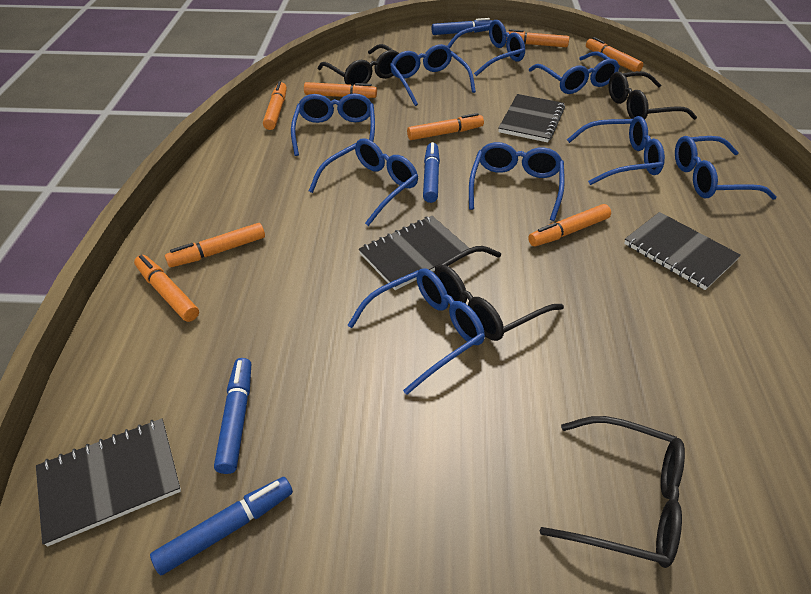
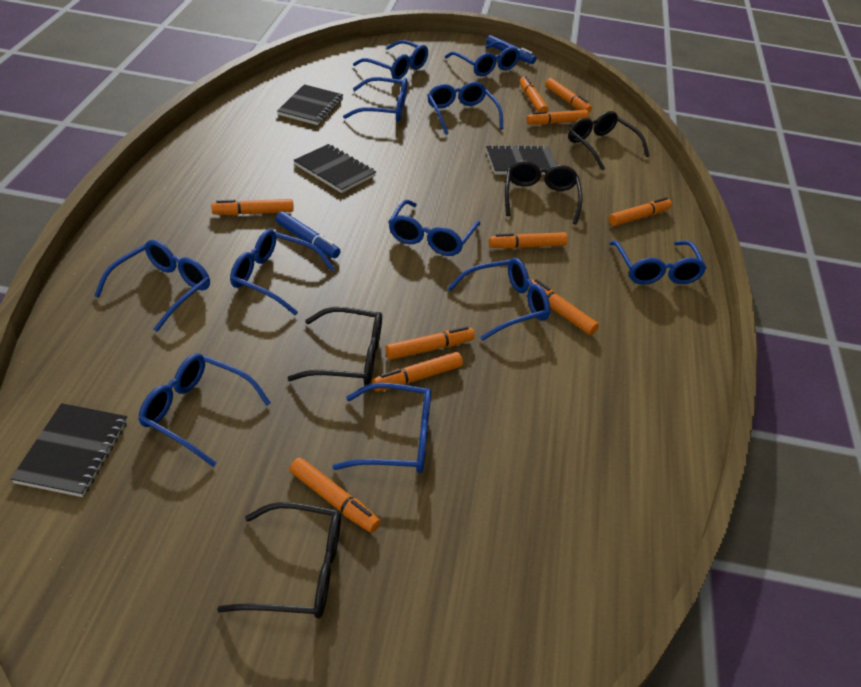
blue glasses: 9 -> 11
blue marker: 4 -> 2
orange marker: 8 -> 10

